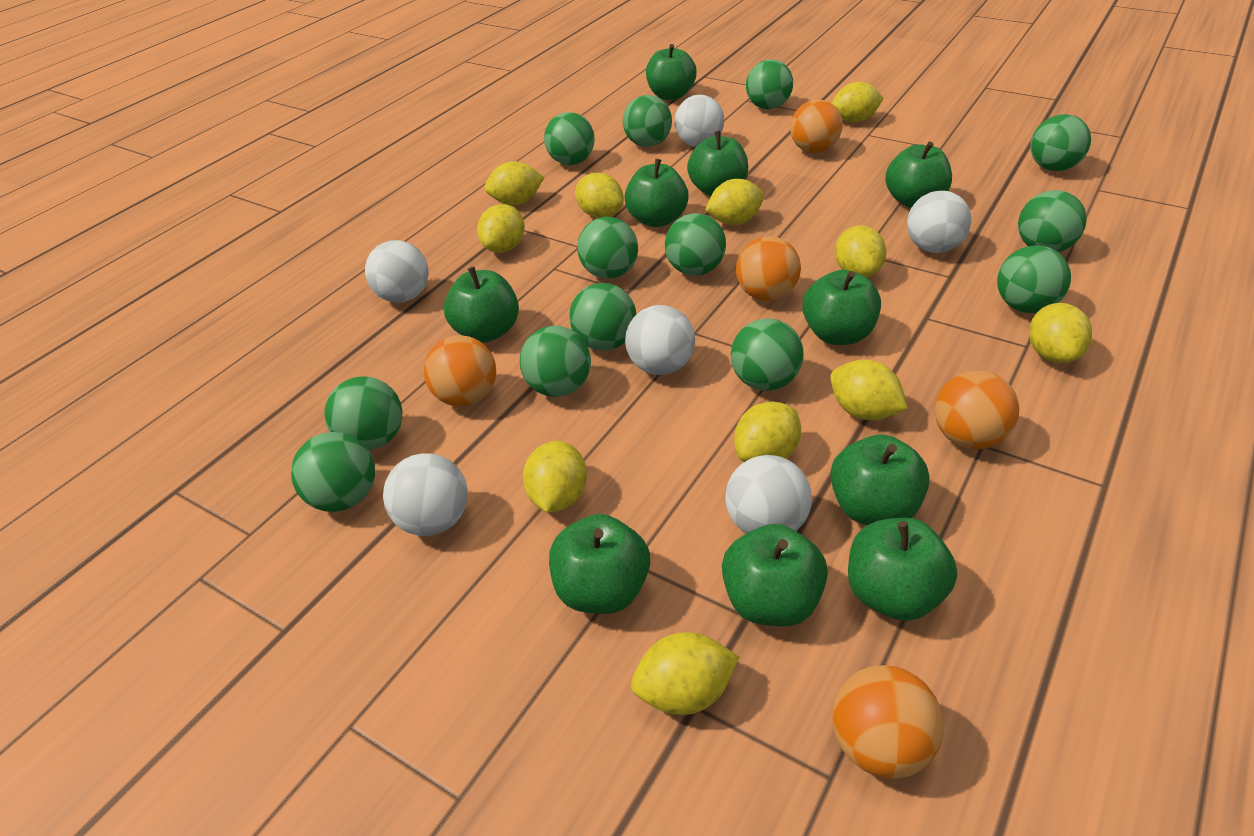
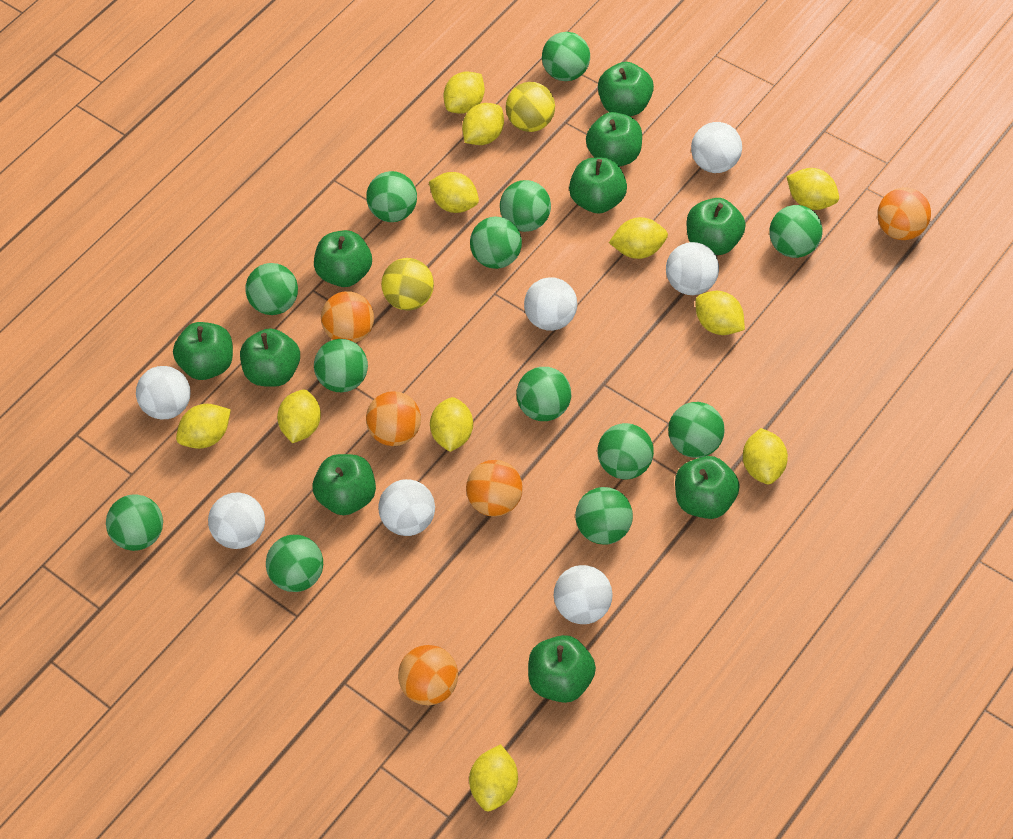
white ball: 6 -> 7
yellow ball: 0 -> 2

